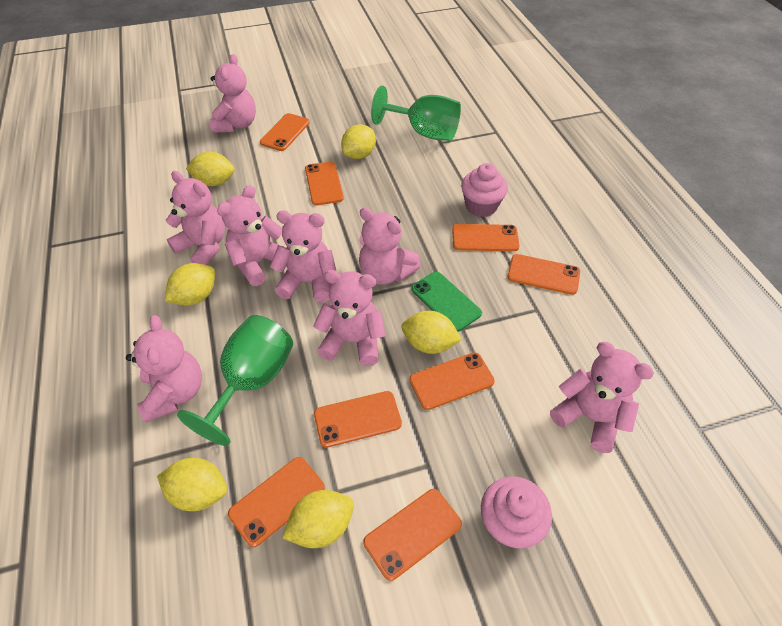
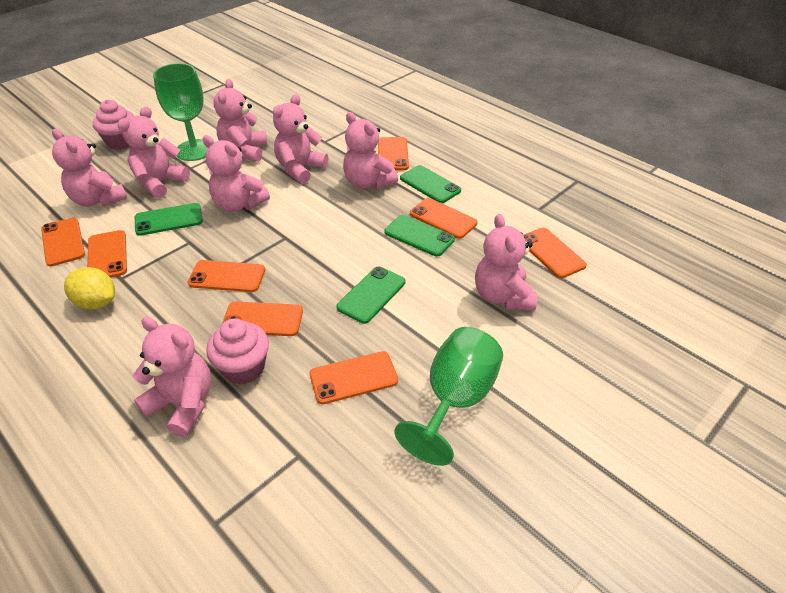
green phone: 1 -> 4
yellow lemon: 6 -> 1

